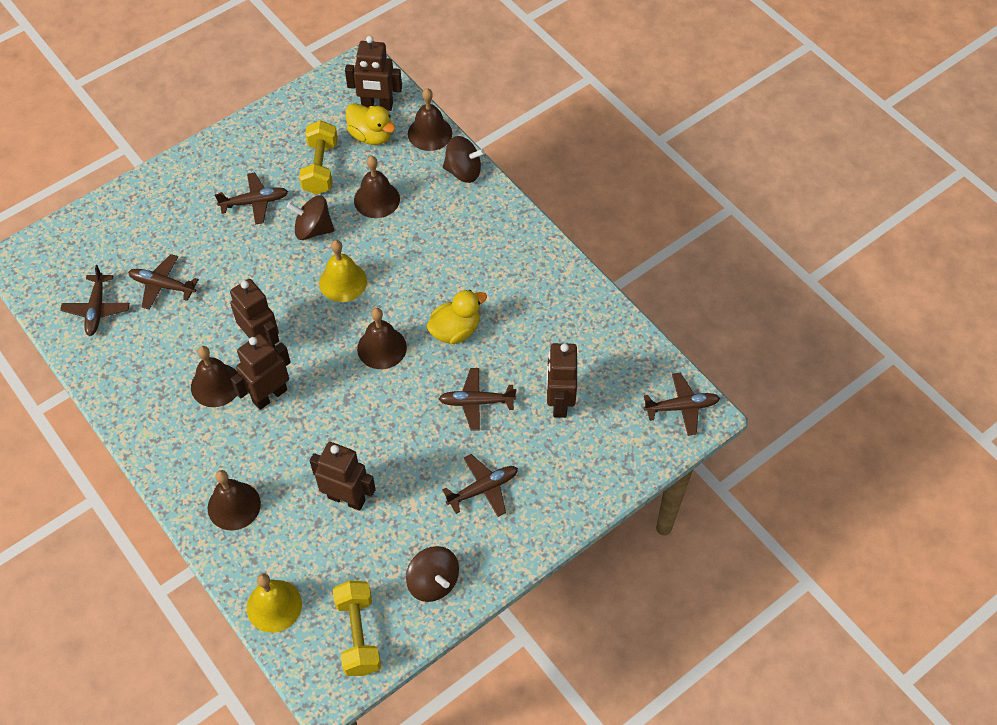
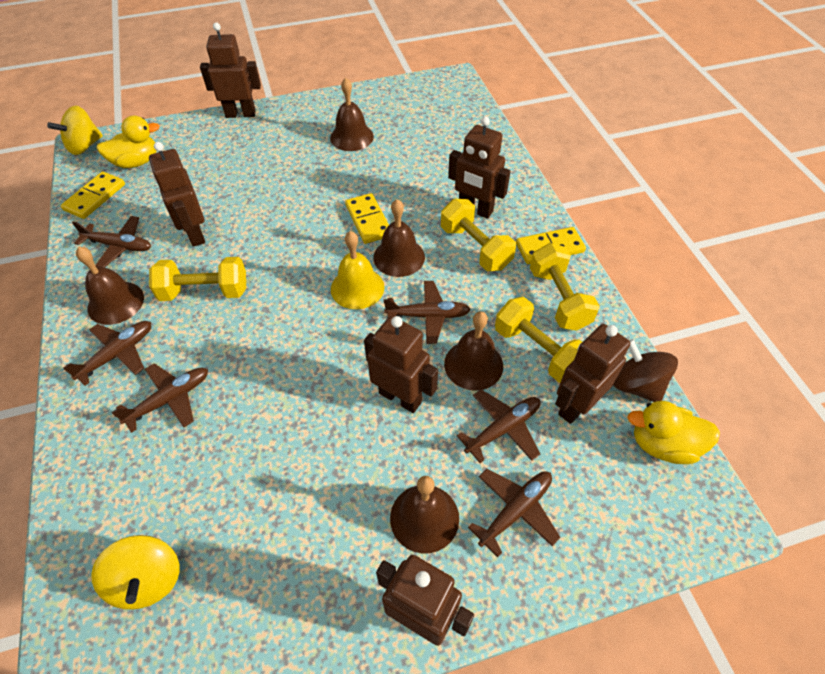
brown robot: 5 -> 6
brown spinning top: 3 -> 1
yellow bell: 2 -> 1
yellow domino: 0 -> 3
yellow dumbbell: 2 -> 4
yellow spinning top: 0 -> 2

